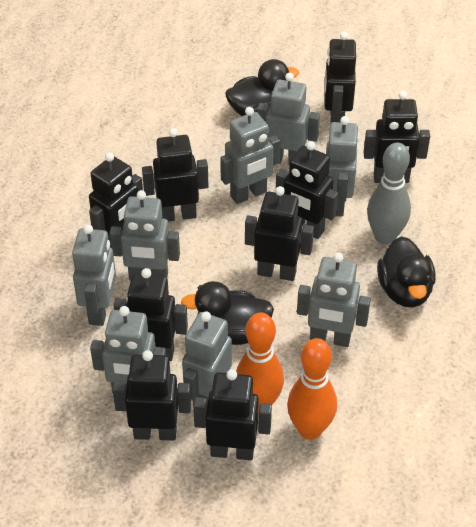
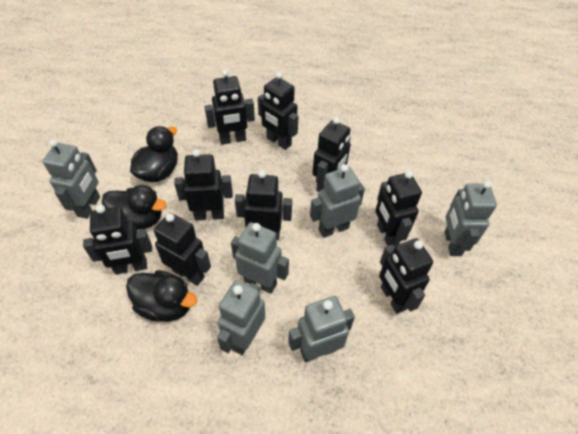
grey bowling pin: 1 -> 0
grey robot: 8 -> 6
orange bowling pin: 2 -> 0

